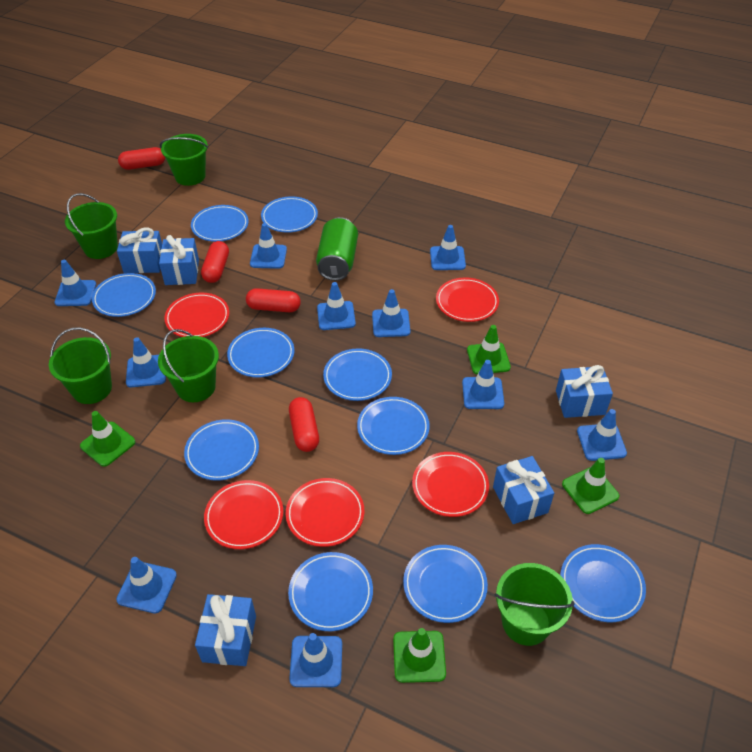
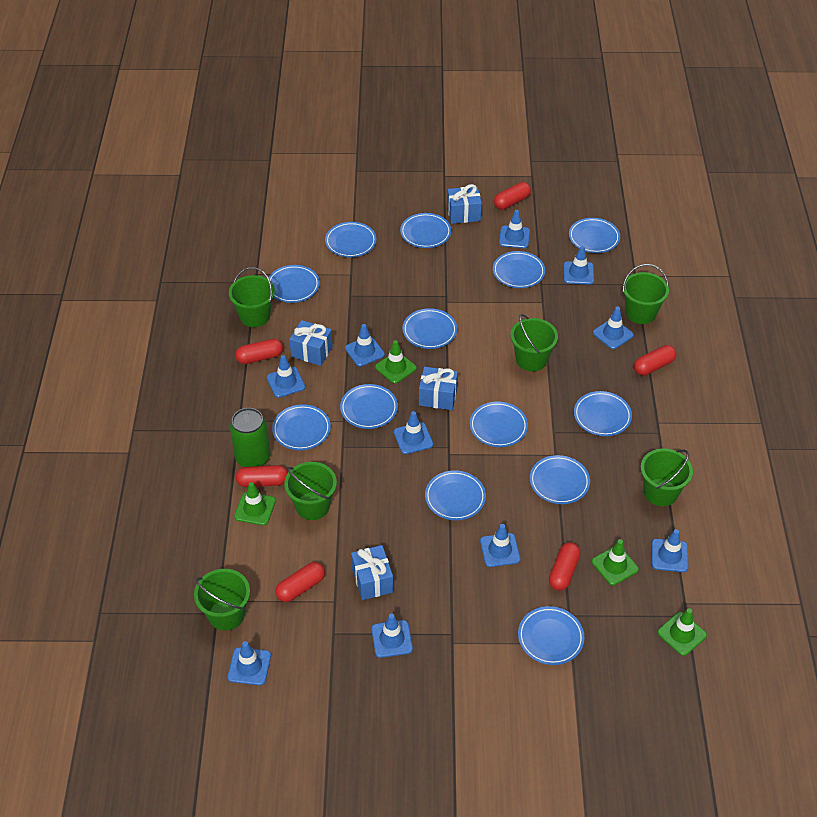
blue gift: 5 -> 4
blue plate: 10 -> 13
green bucket: 5 -> 6
red capsule: 4 -> 6
red plate: 5 -> 0

